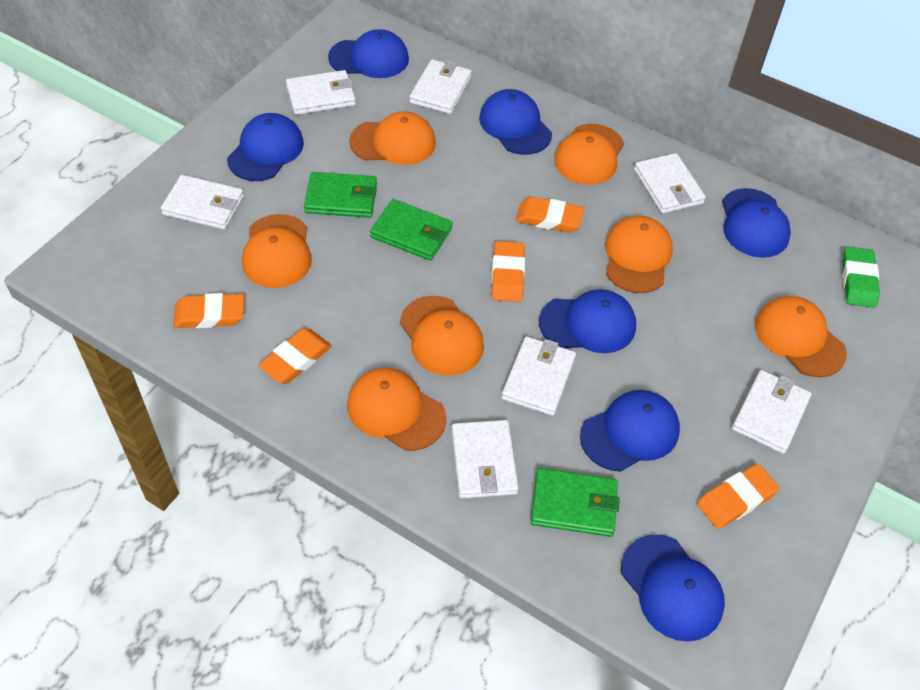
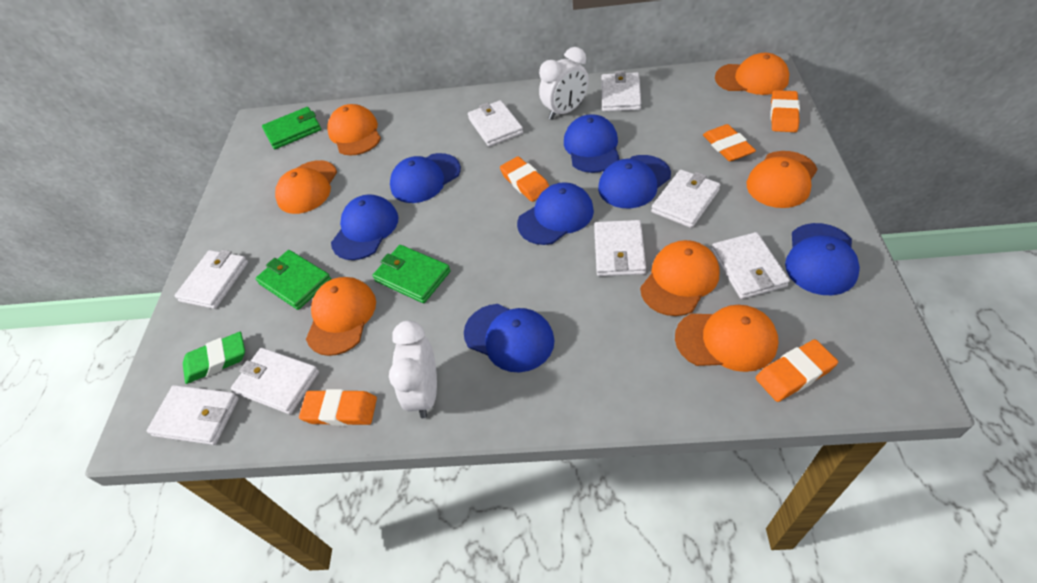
white clock: 0 -> 2
white wallet: 7 -> 8

